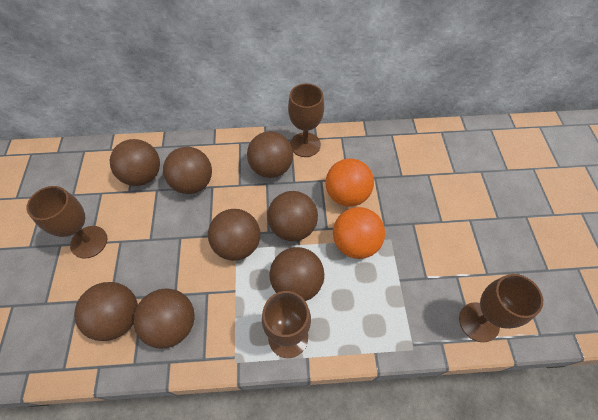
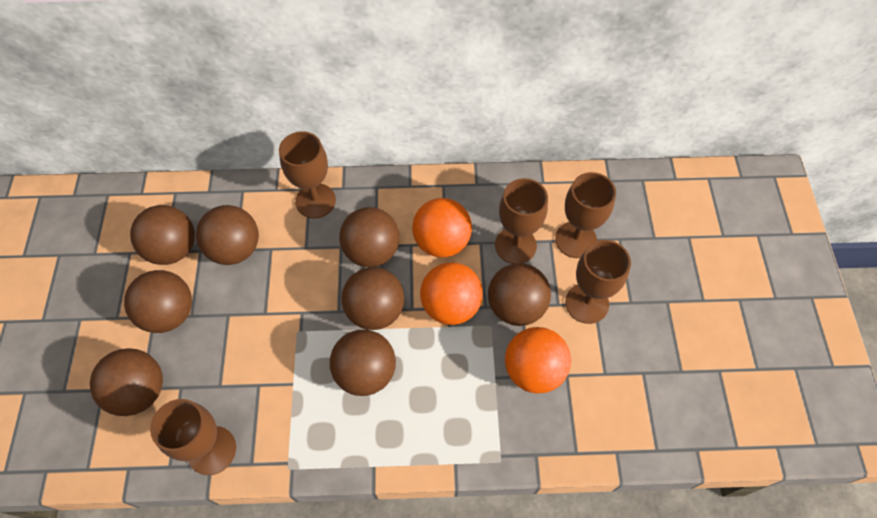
brown goblet: 4 -> 5
orange ball: 2 -> 3

